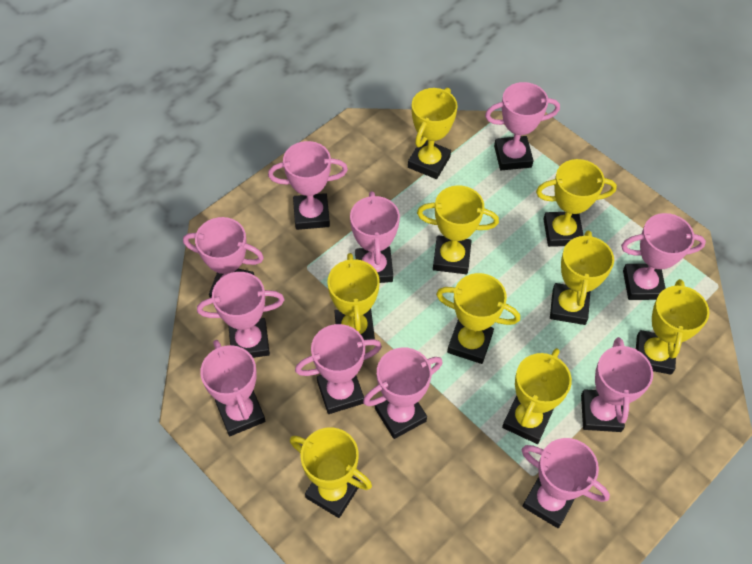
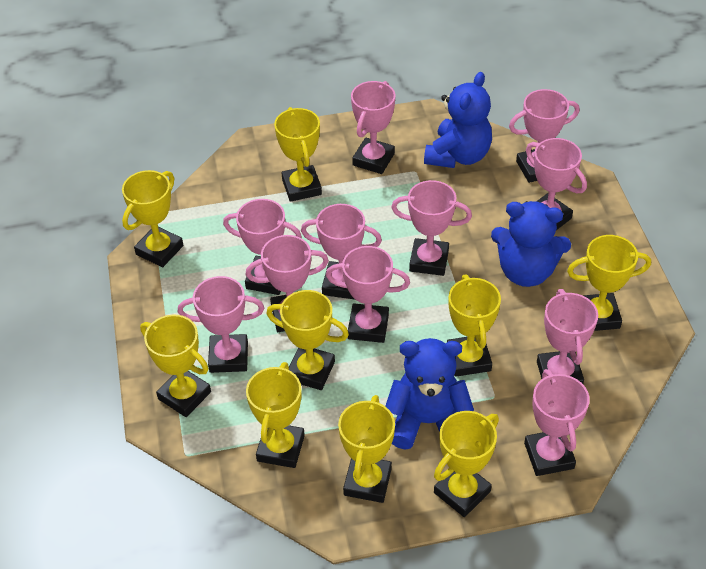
blue teddy bear: 0 -> 3

